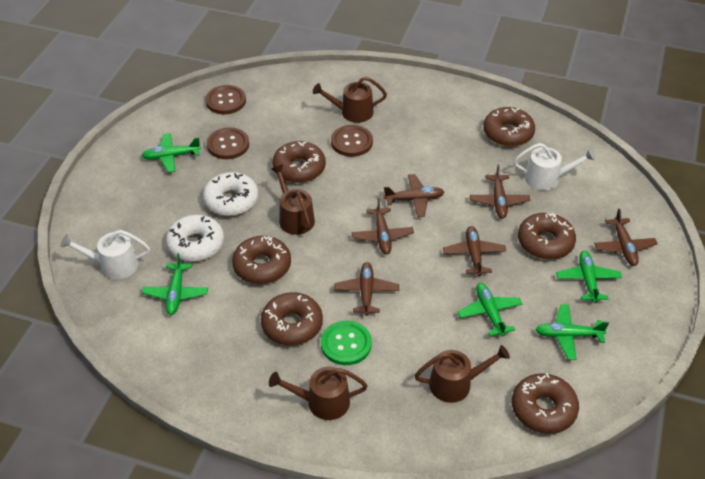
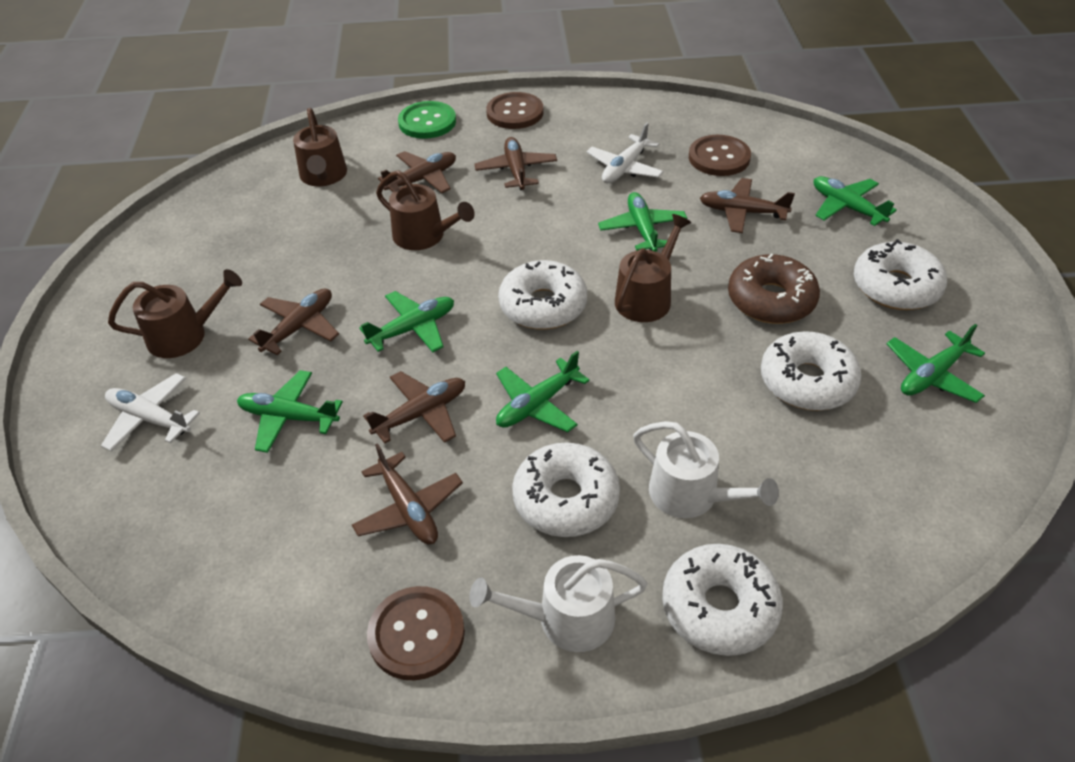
brown donut: 6 -> 1
green plane: 5 -> 6
white donut: 2 -> 5
white plane: 0 -> 2

